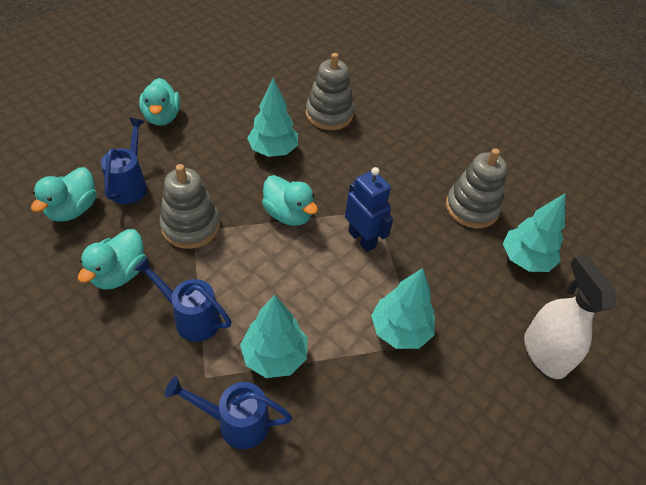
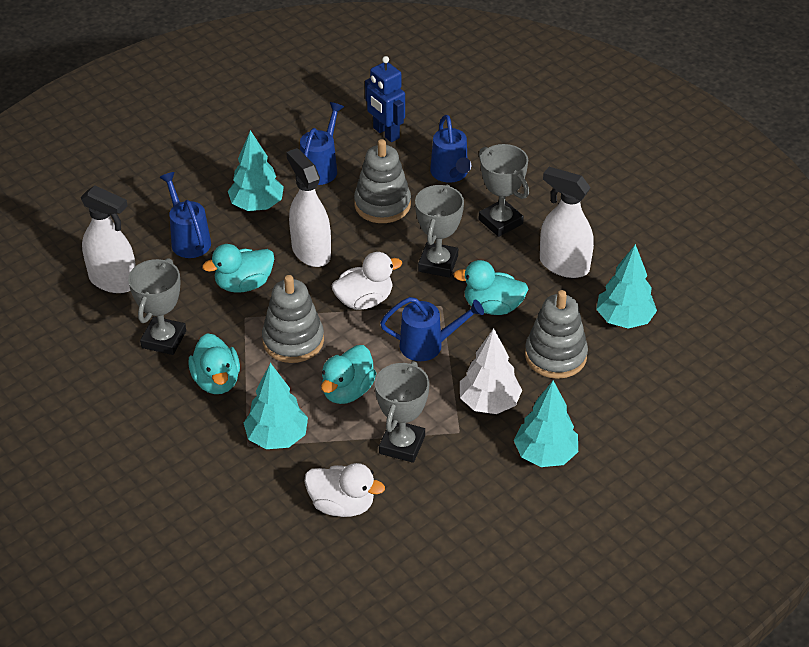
blue watering can: 3 -> 4
grey trophy: 0 -> 4
white duck: 0 -> 2
white spray bottle: 1 -> 3
white tree: 0 -> 1

